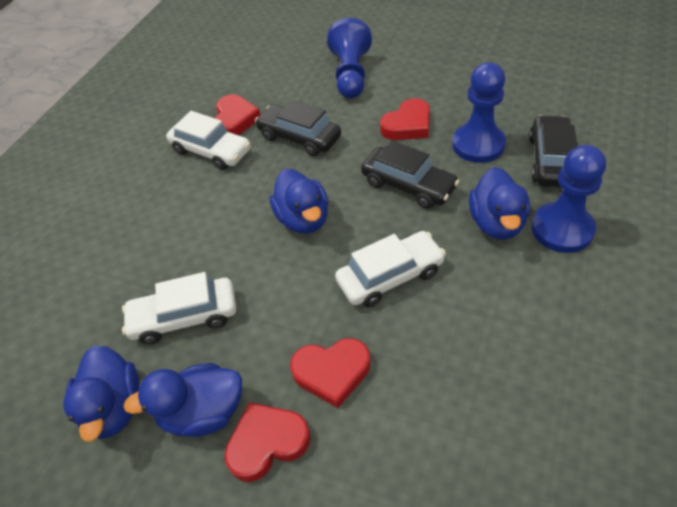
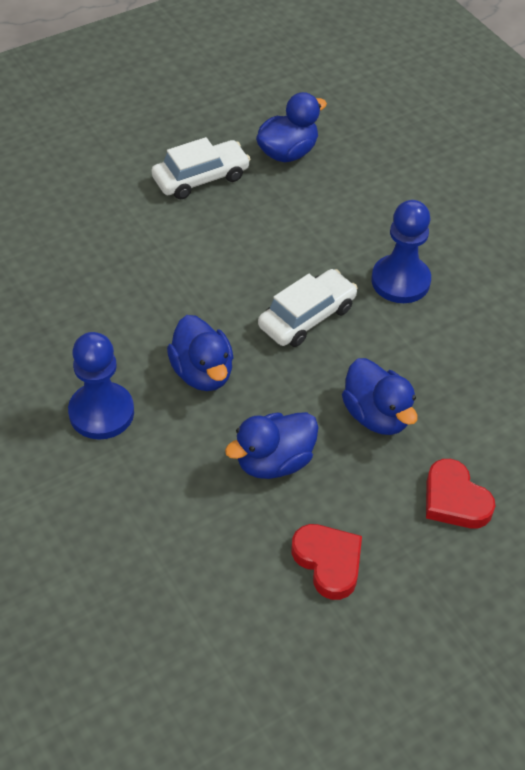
black car: 3 -> 0
blue pawn: 3 -> 2
red heart: 4 -> 2
white car: 3 -> 2

